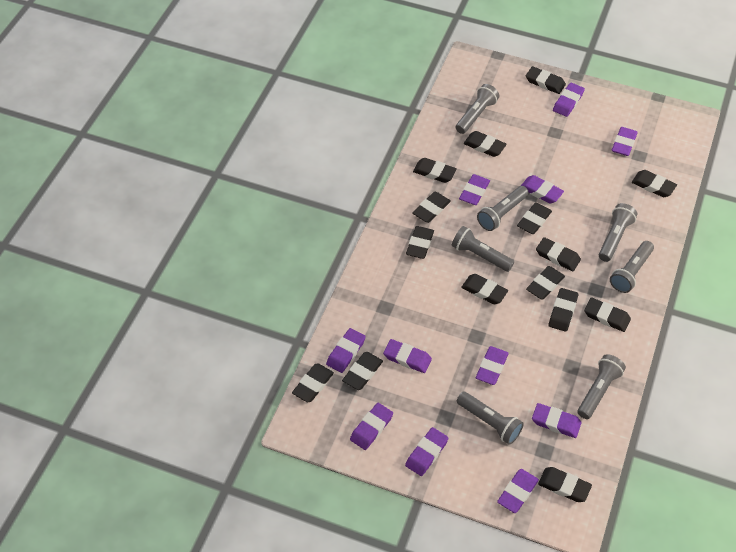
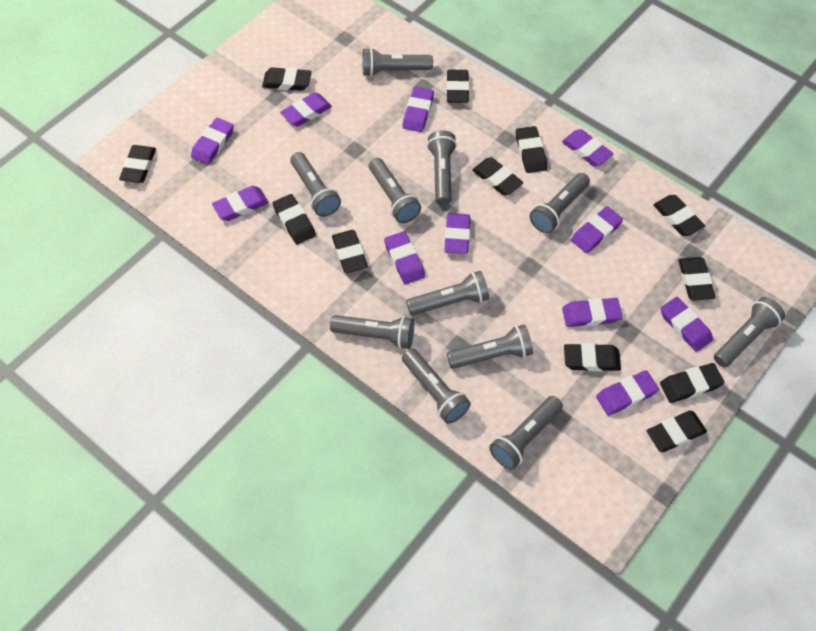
black eraser: 15 -> 12
grey flashlight: 7 -> 11

